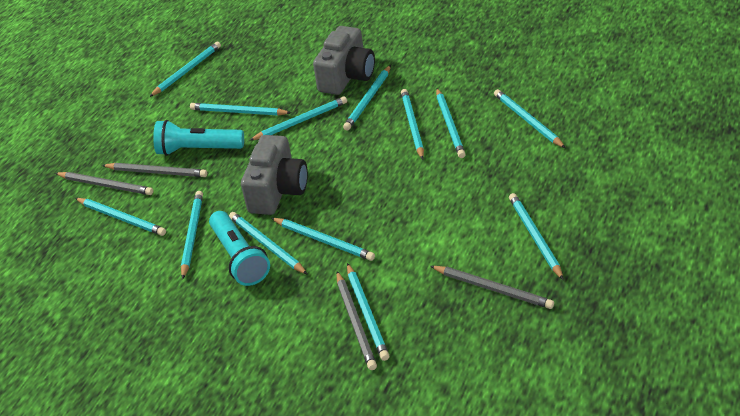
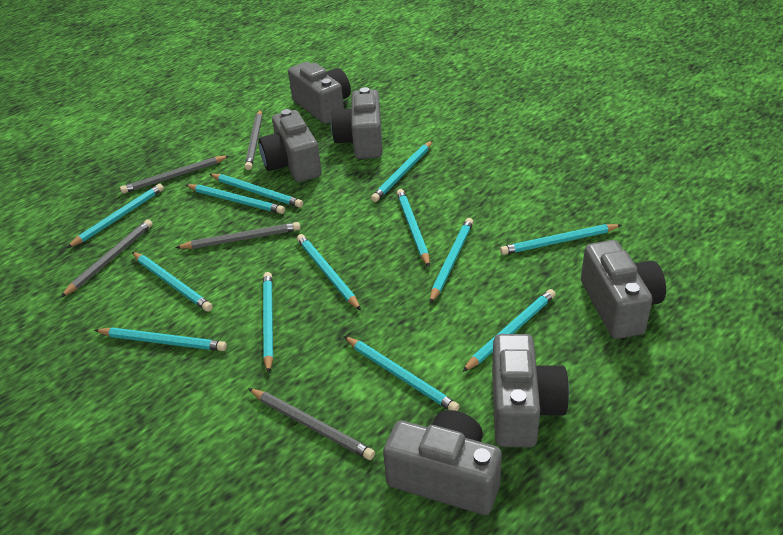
grey camera: 2 -> 6
grey pencil: 4 -> 5
turquoise flashlight: 2 -> 0

